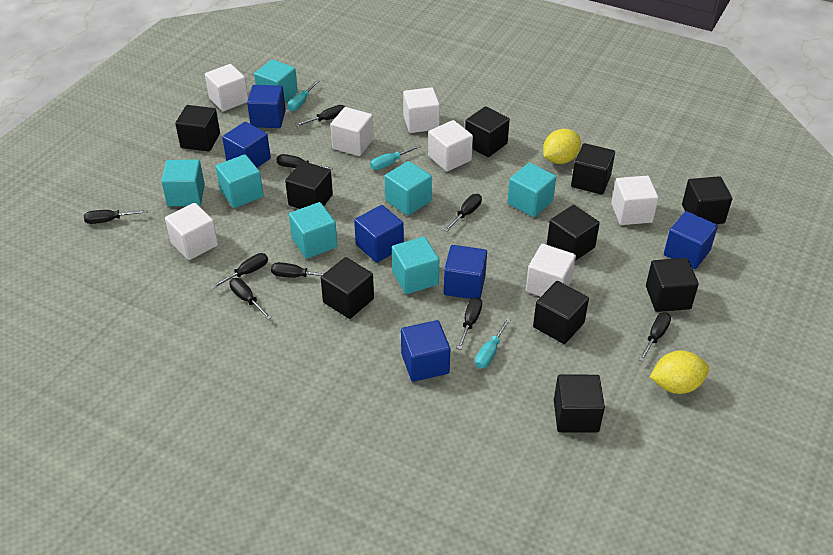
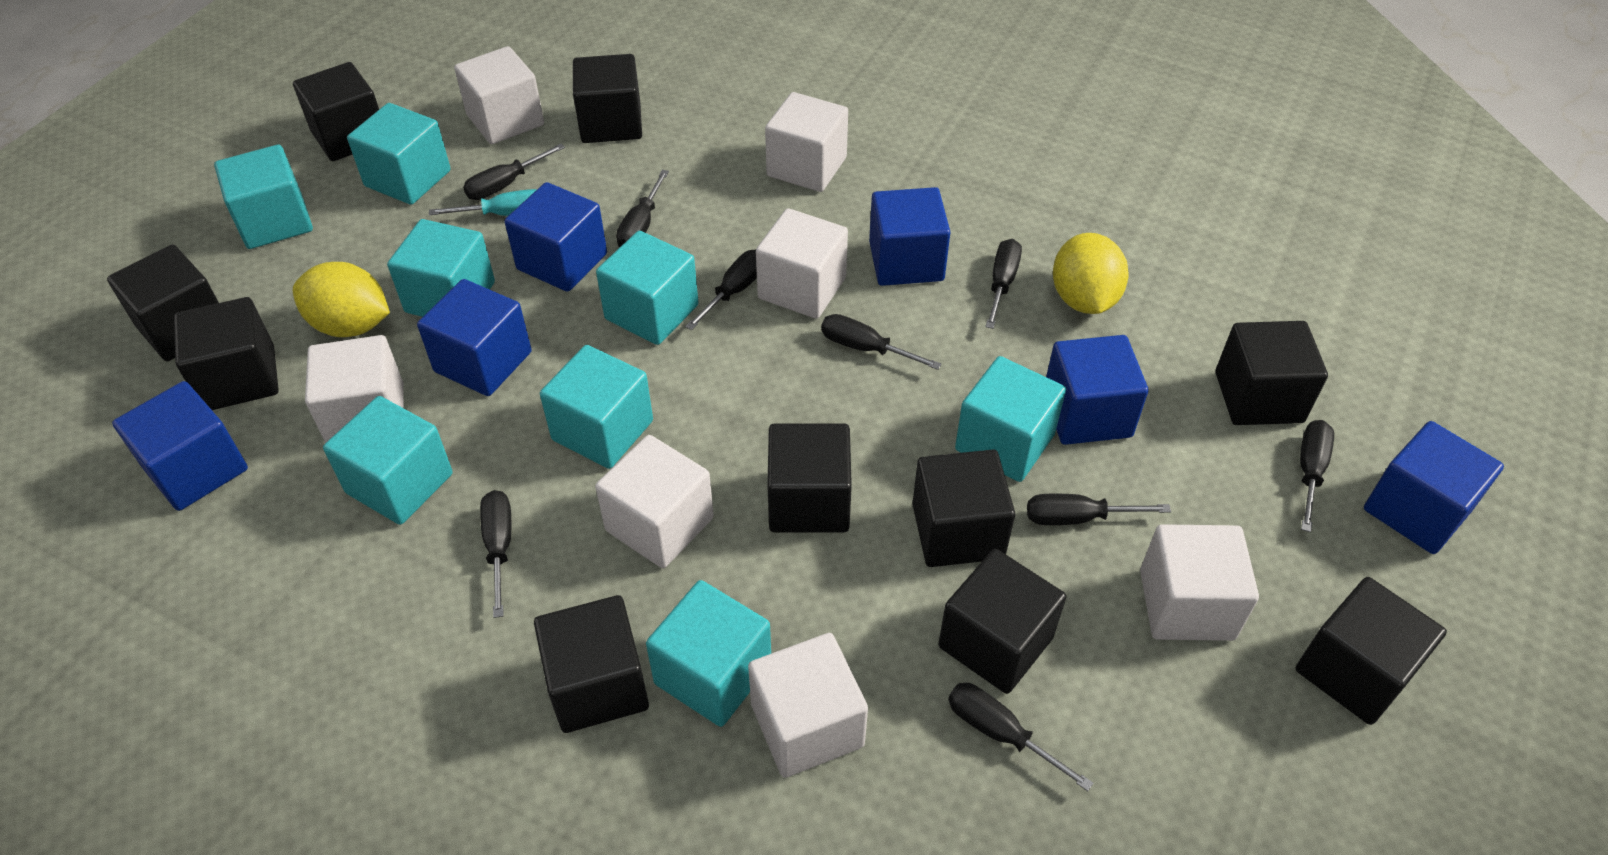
turquoise cube: 7 -> 8
turquoise screwdriver: 3 -> 1

